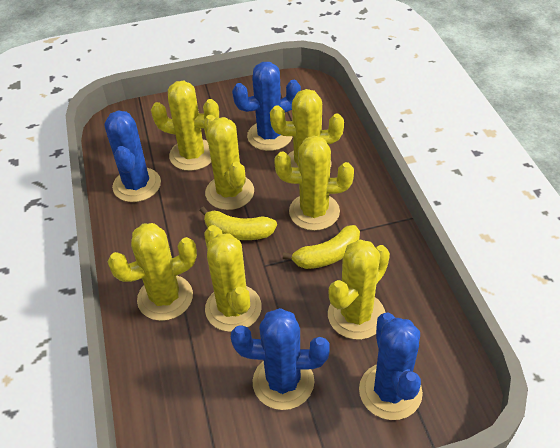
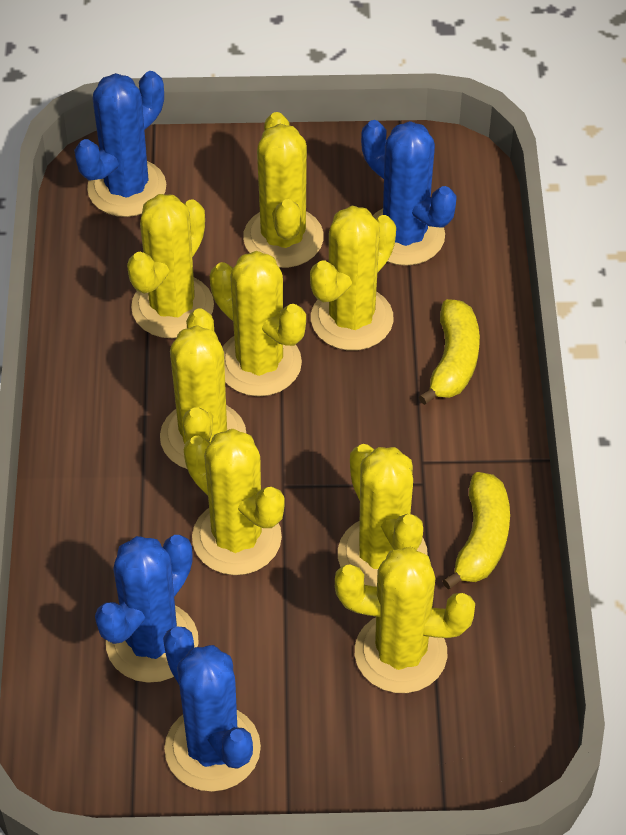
yellow cactus: 7 -> 8

